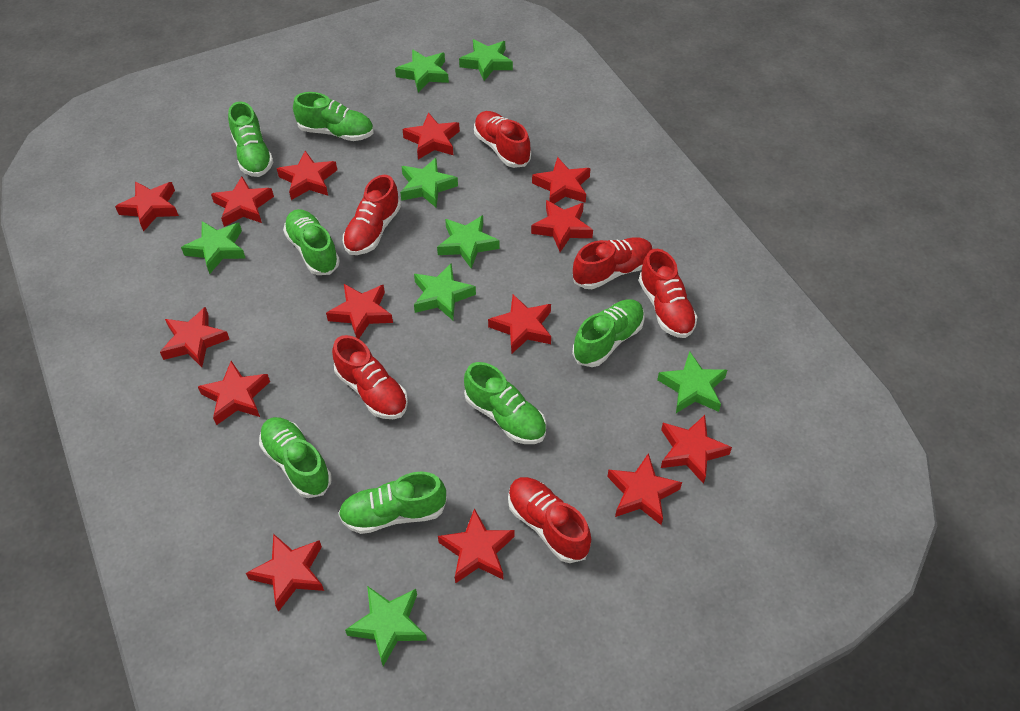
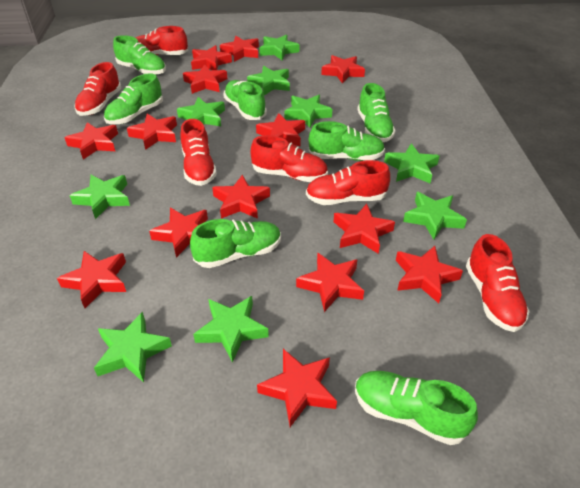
green star: 8 -> 9

